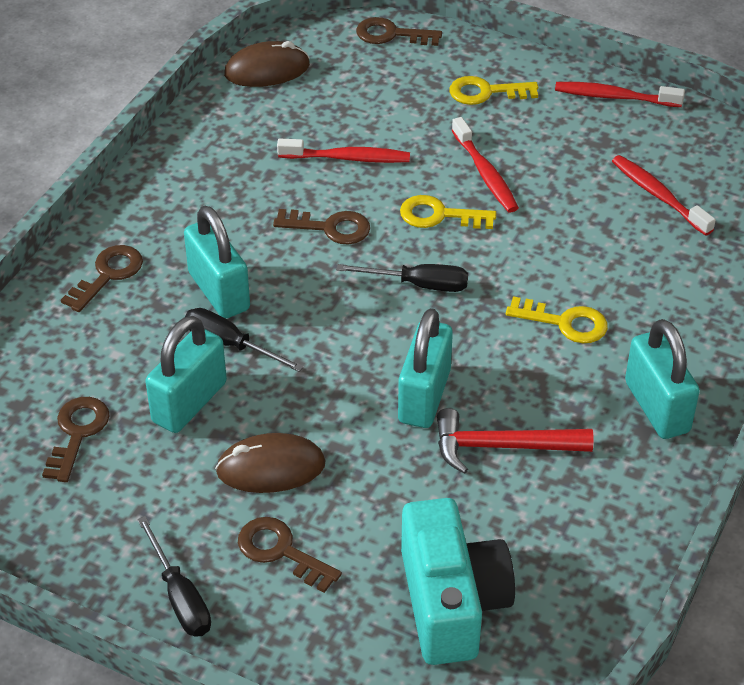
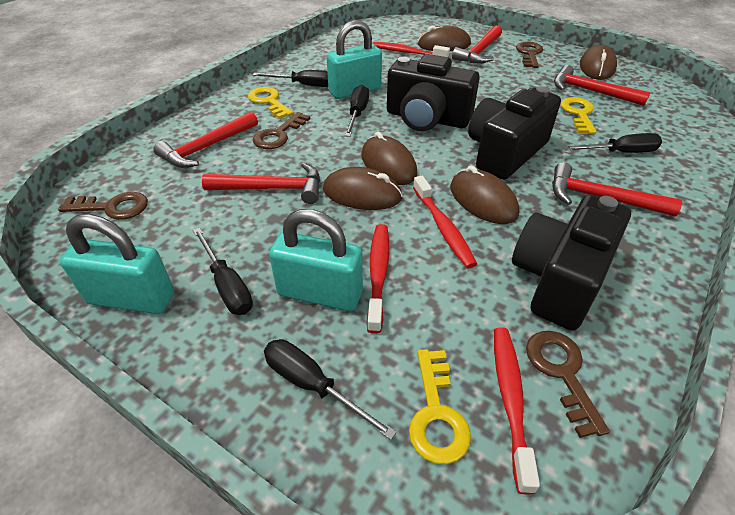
black camera: 0 -> 3
black screwdriver: 3 -> 5
brown key: 5 -> 4
brown mouse: 2 -> 5
red hammer: 1 -> 5
turquoise camera: 1 -> 0
turquoise padlock: 4 -> 3

